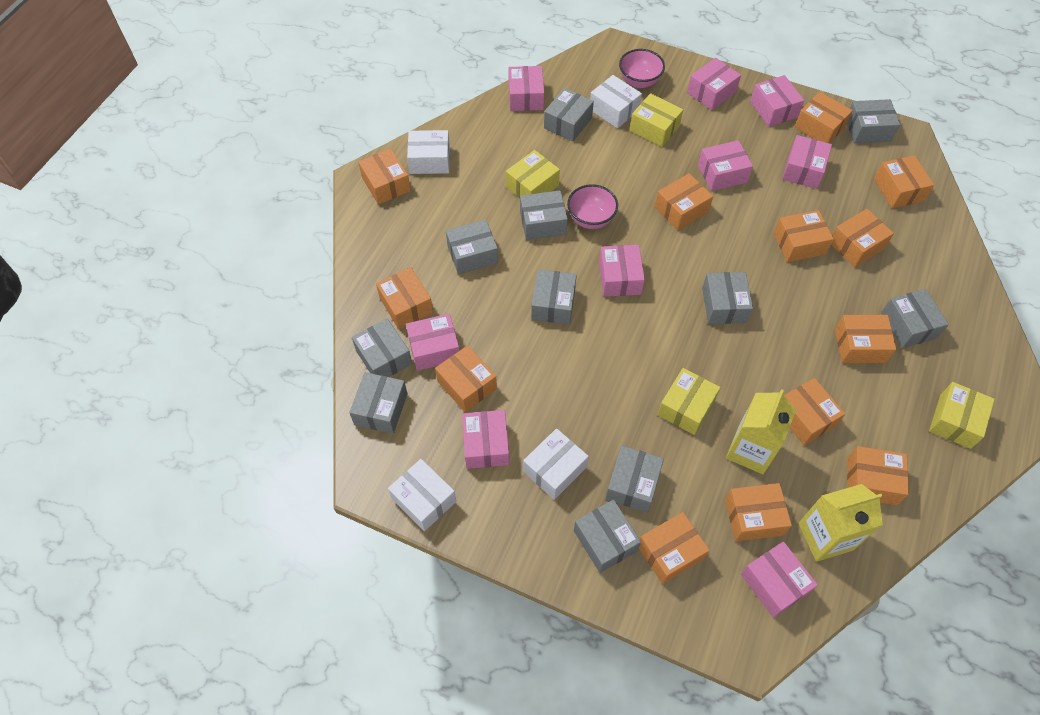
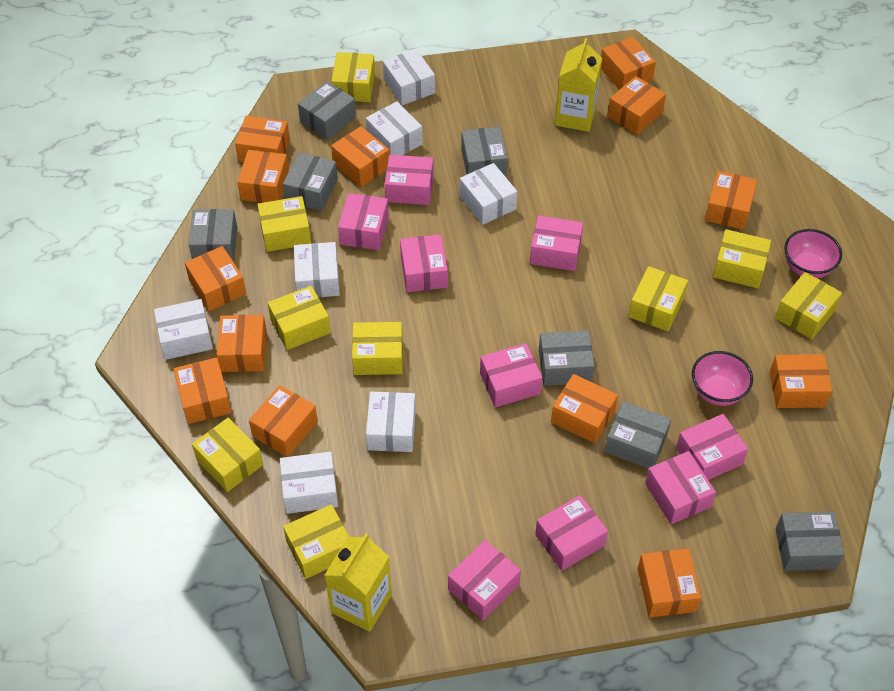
grey box: 11 -> 7
white box: 4 -> 7
yellow box: 4 -> 9

